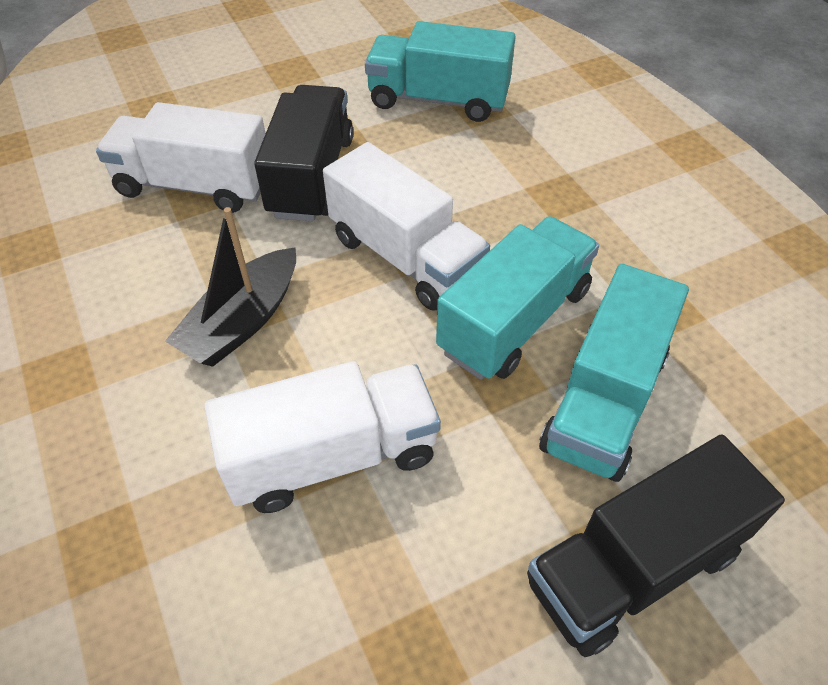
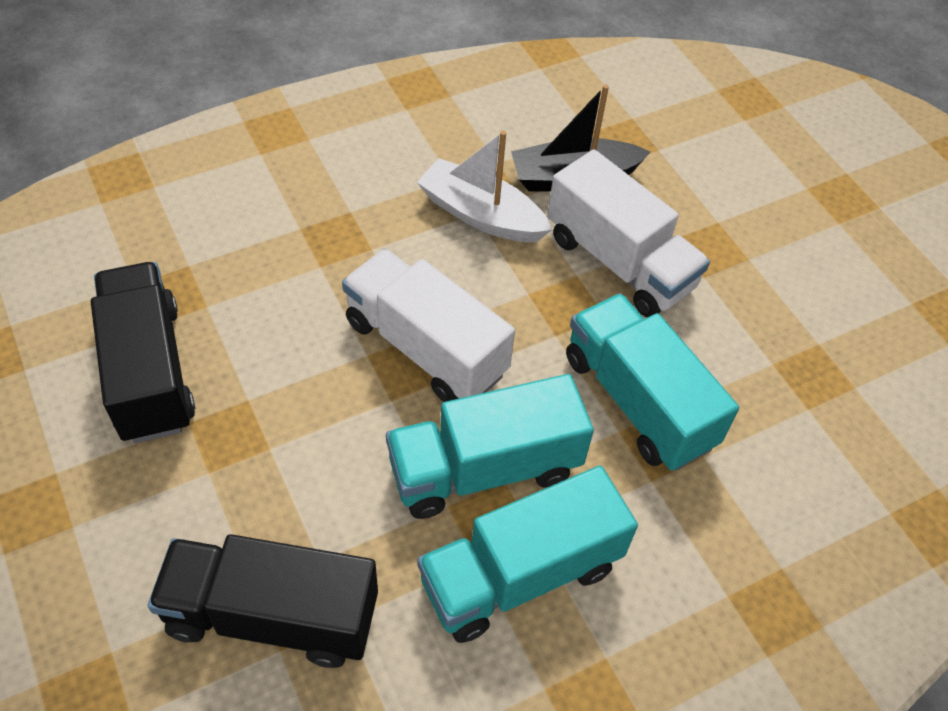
white boat: 0 -> 1
white truck: 3 -> 2

